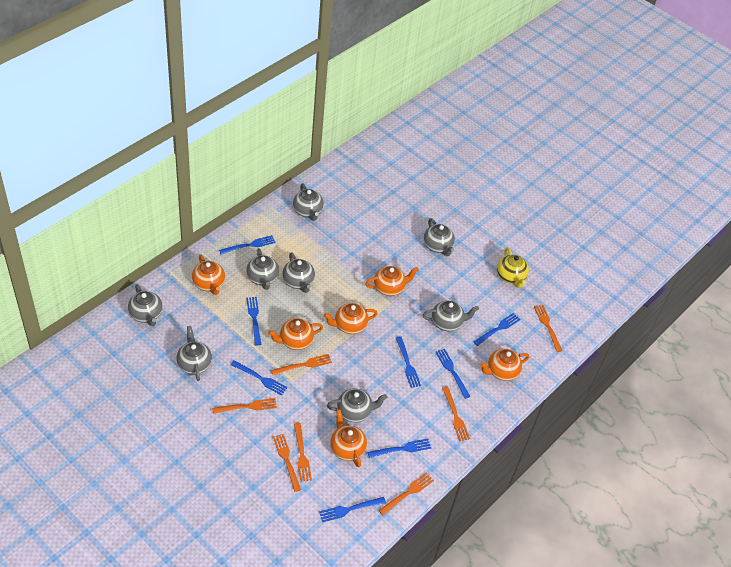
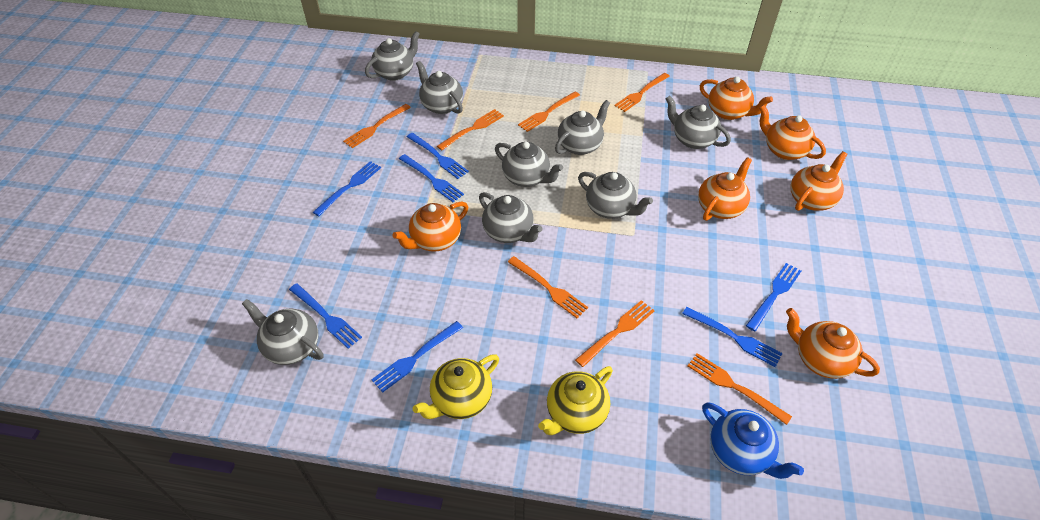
blue fork: 8 -> 7
blue teapot: 0 -> 1
yellow teapot: 1 -> 2

